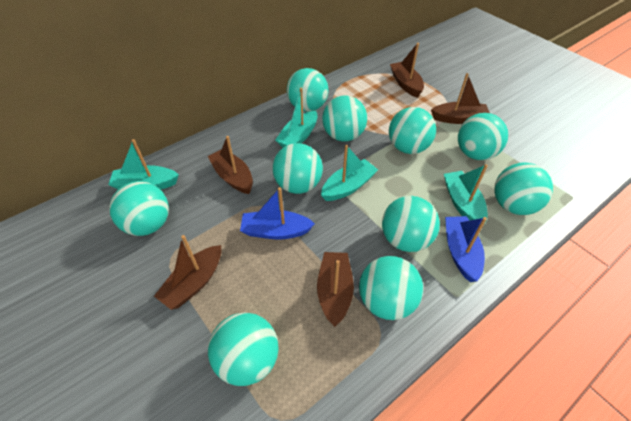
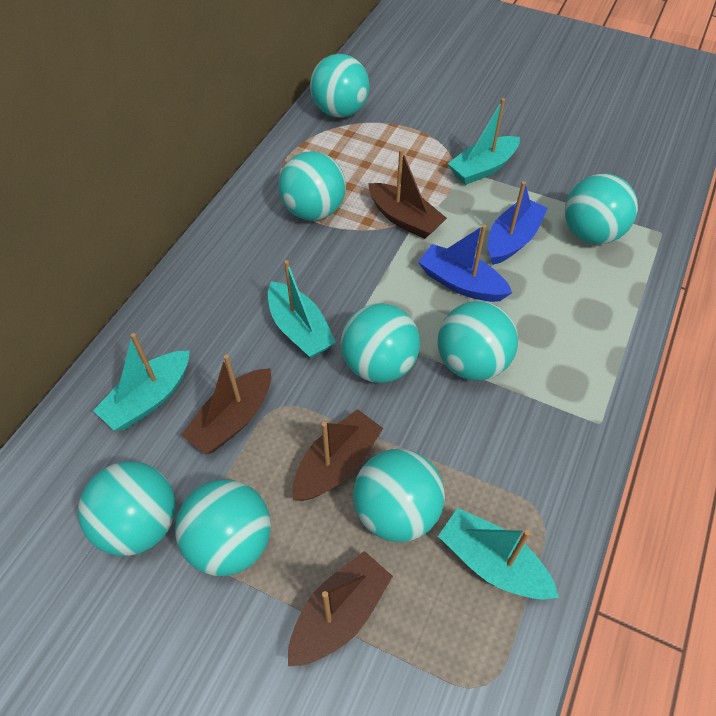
brown boat: 5 -> 4
turquoise ball: 10 -> 8

